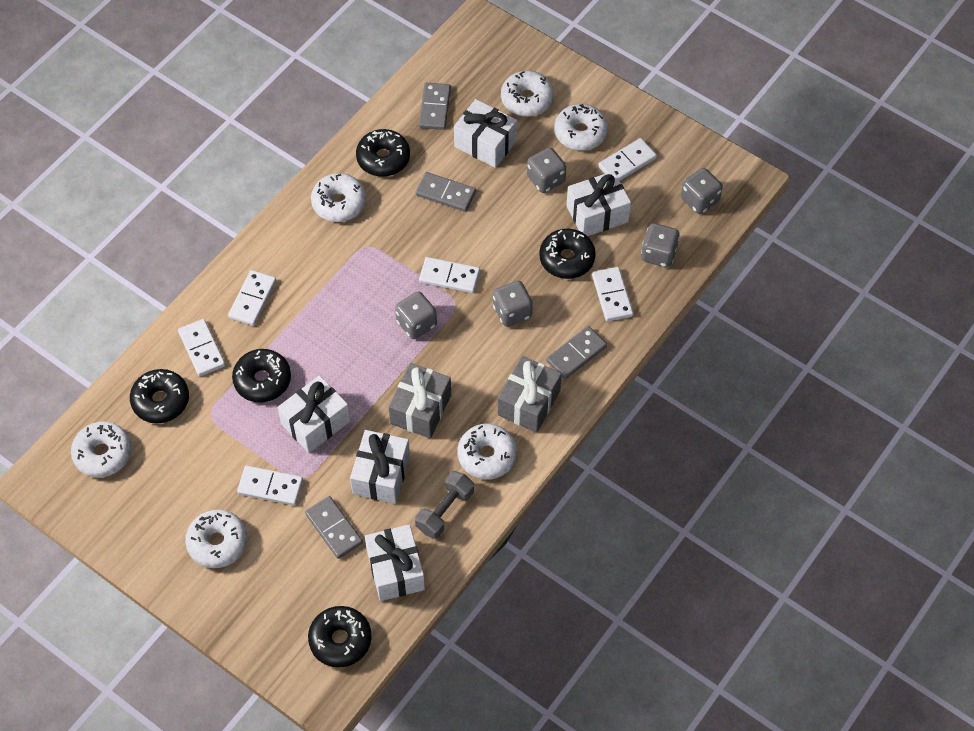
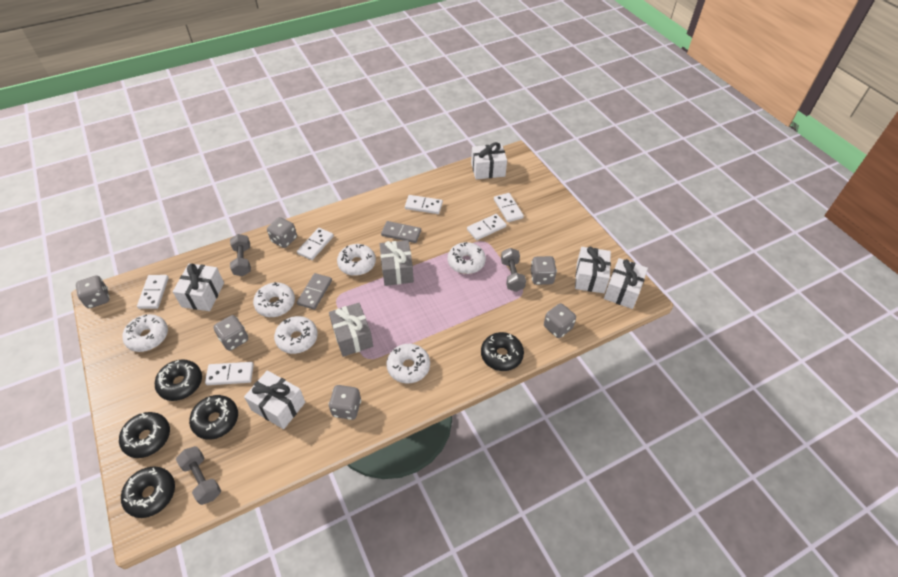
grey dice: 5 -> 6
grey domino: 4 -> 2
grey dumbbell: 1 -> 3

